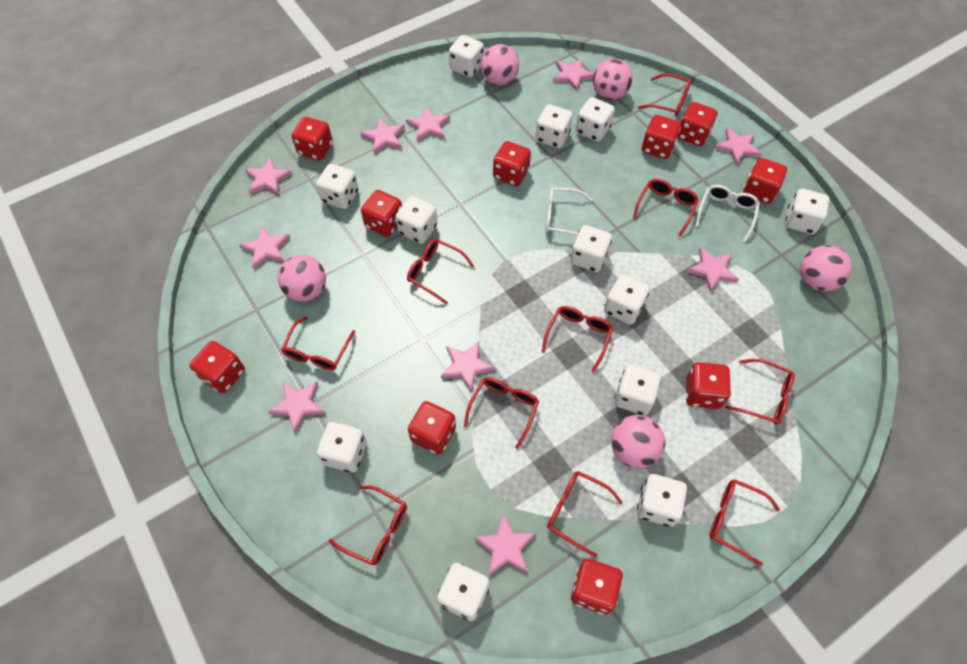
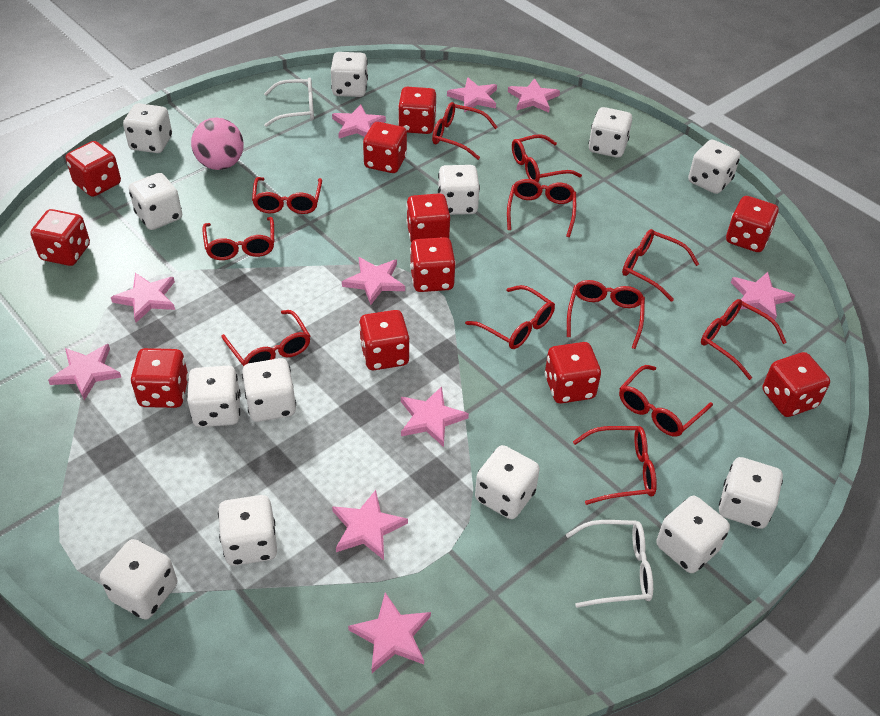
pink ball: 5 -> 1
red dice: 10 -> 11
red glasses: 10 -> 12
white dice: 12 -> 13

